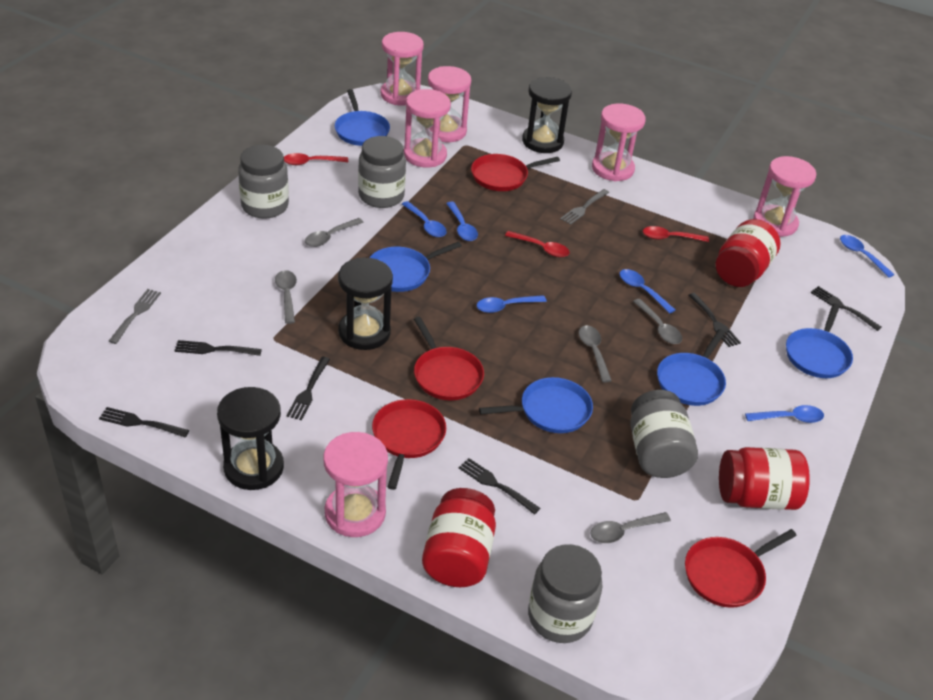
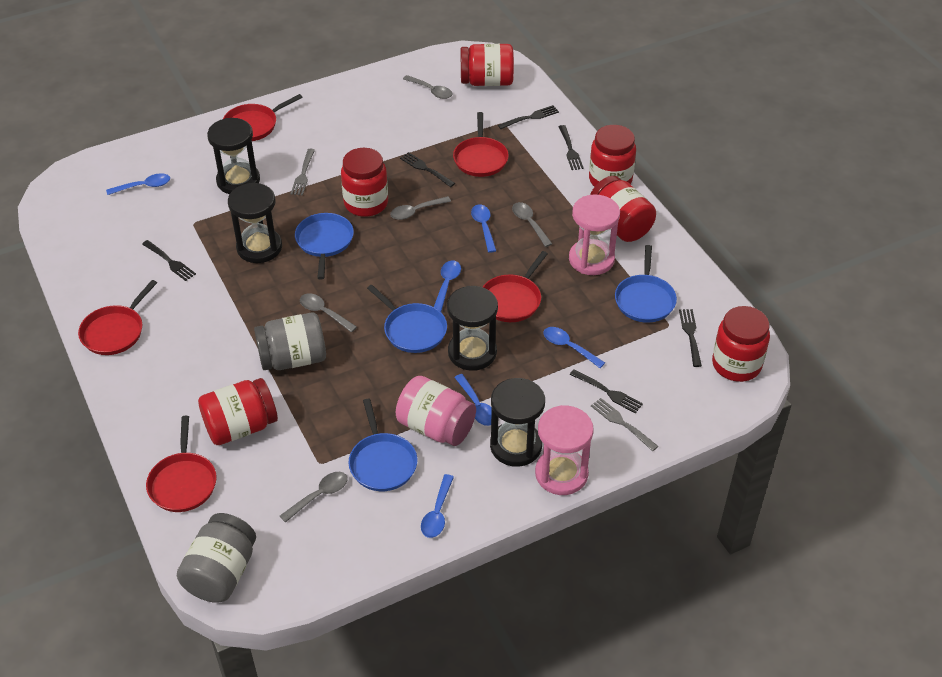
black hourglass: 3 -> 4
blue pan: 5 -> 4
grey jar: 4 -> 2
pink hourglass: 6 -> 2
pink jar: 0 -> 1
red jar: 3 -> 6
red pan: 4 -> 5
red spoon: 3 -> 0

